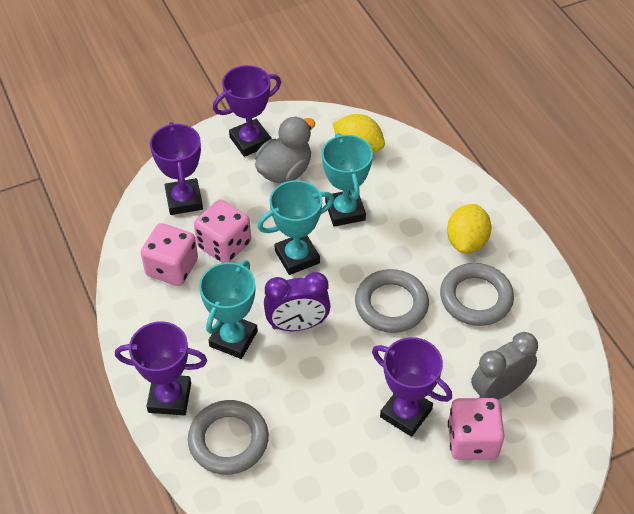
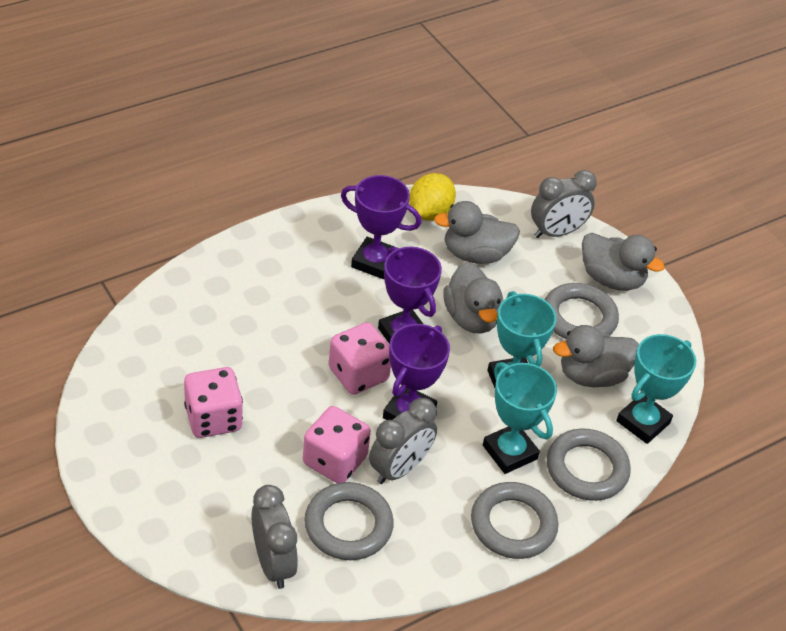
grey clock: 1 -> 3
grey duck: 1 -> 4
grey ring: 3 -> 4
purple clock: 1 -> 0
purple trophy: 4 -> 3
yellow lemon: 2 -> 1

